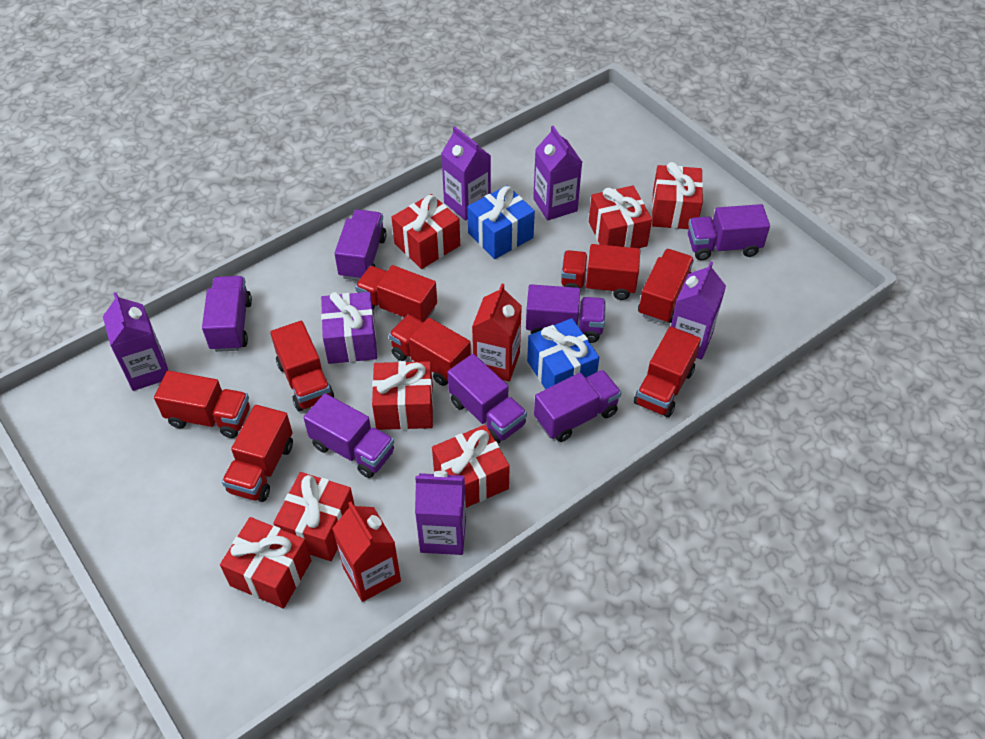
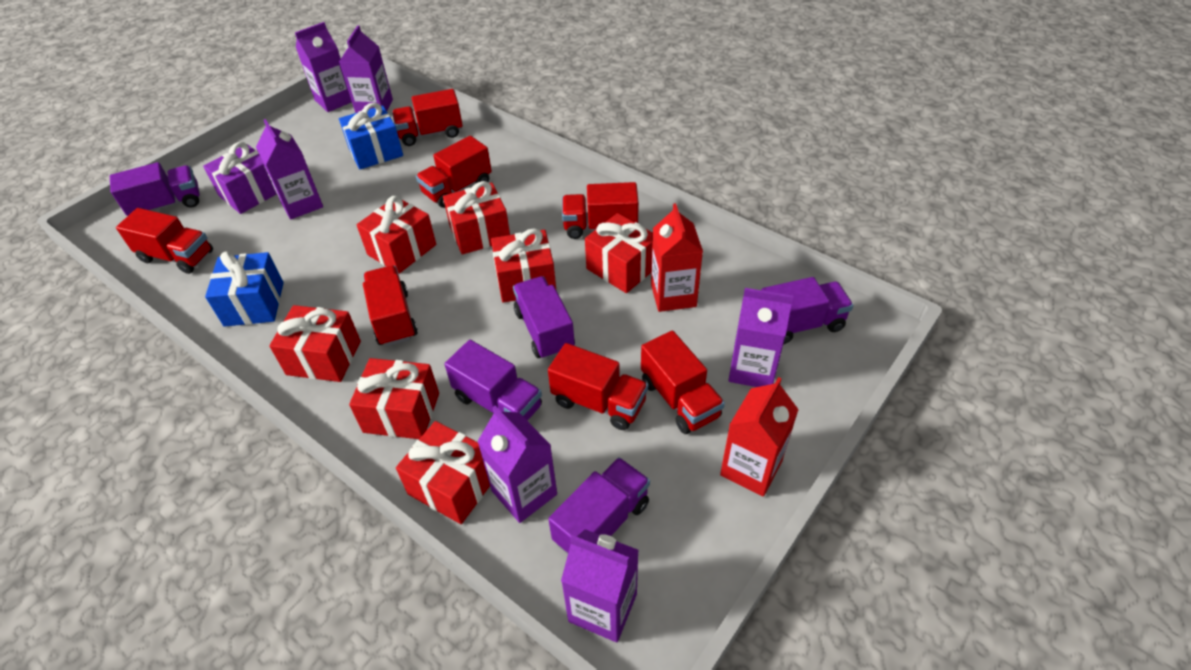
purple carton: 5 -> 6
purple truck: 7 -> 5
red truck: 8 -> 7

